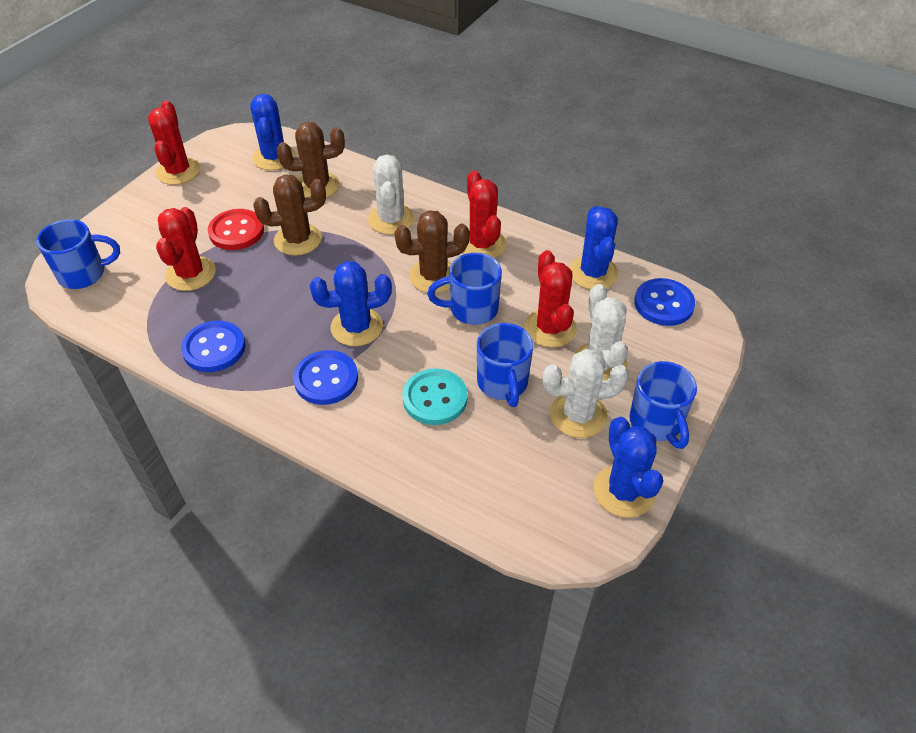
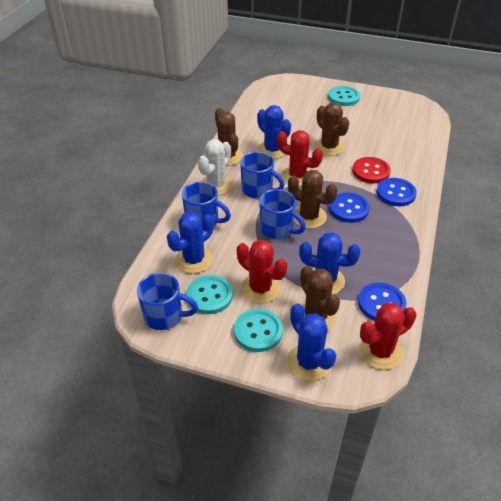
brown cactus: 3 -> 4
red cactus: 4 -> 3
turquoise button: 1 -> 3
white cactus: 3 -> 1

